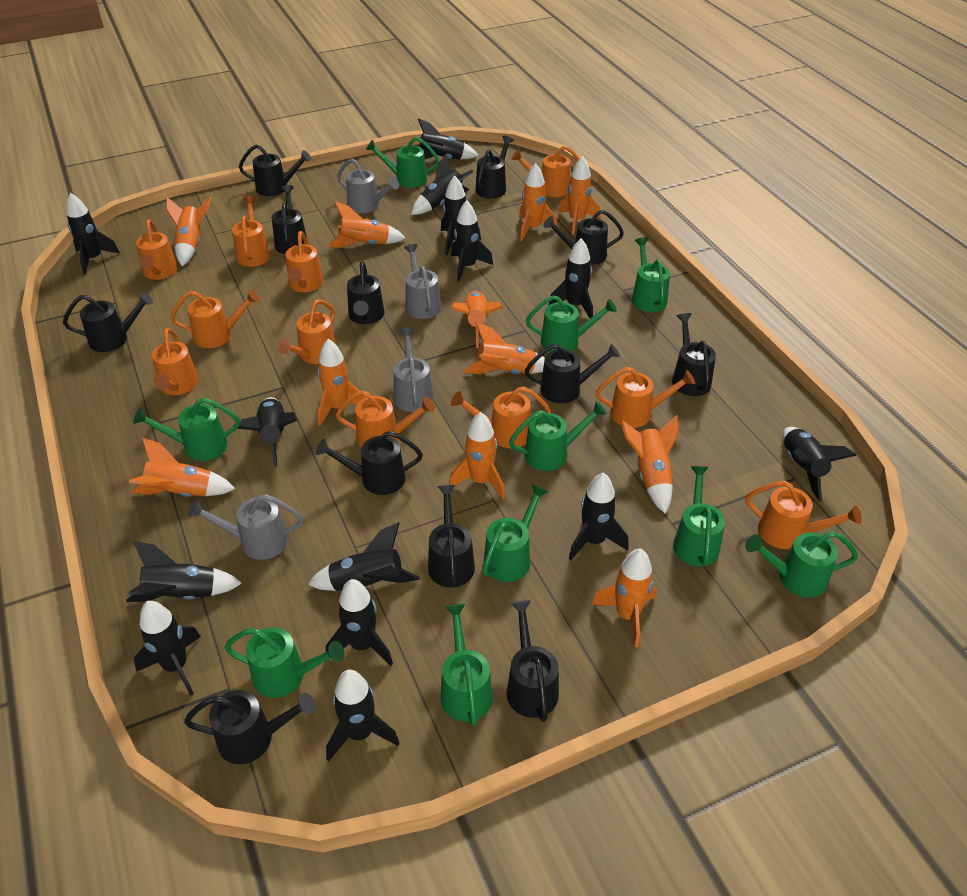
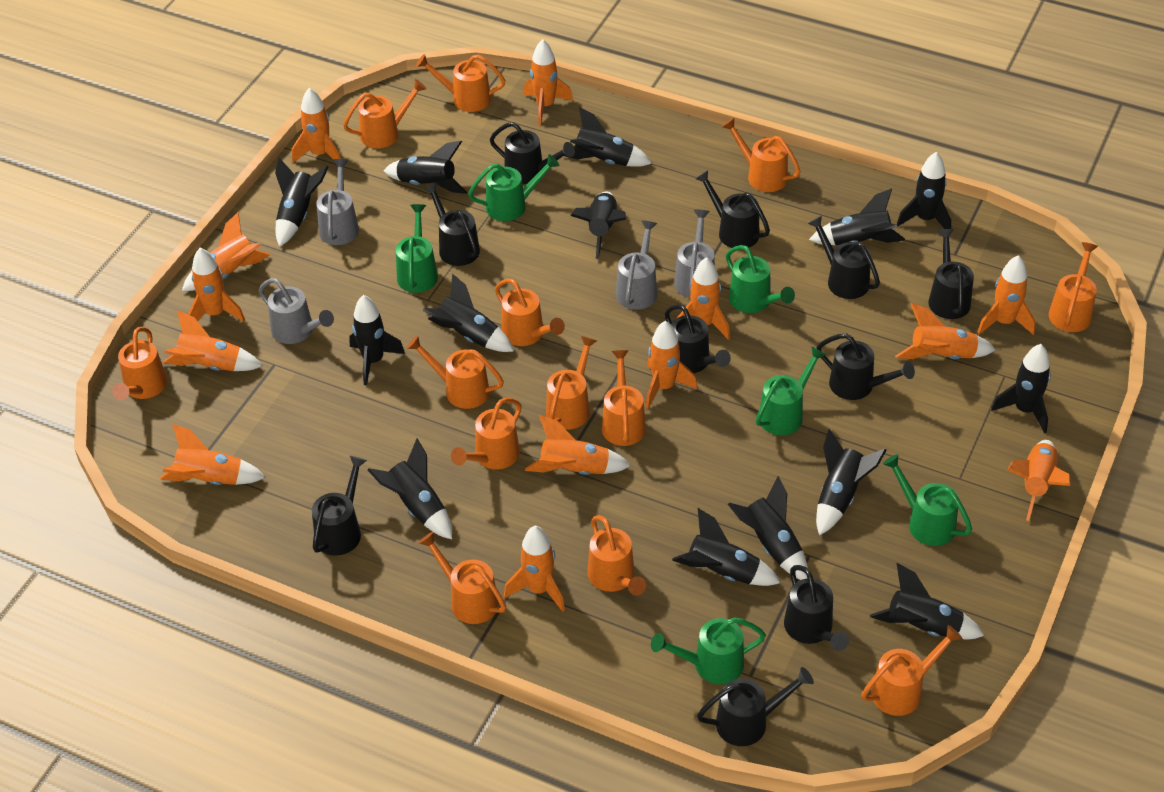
black watering can: 12 -> 10
green watering can: 10 -> 6
orange rocket: 11 -> 13
orange watering can: 11 -> 13

